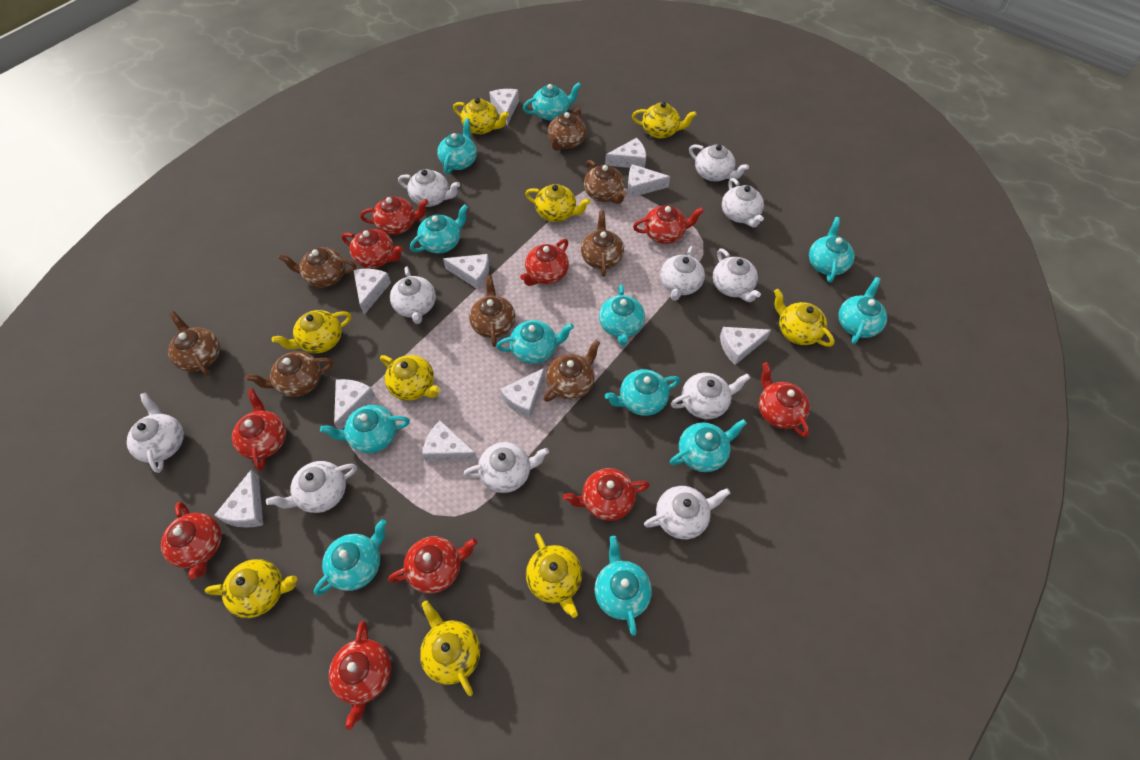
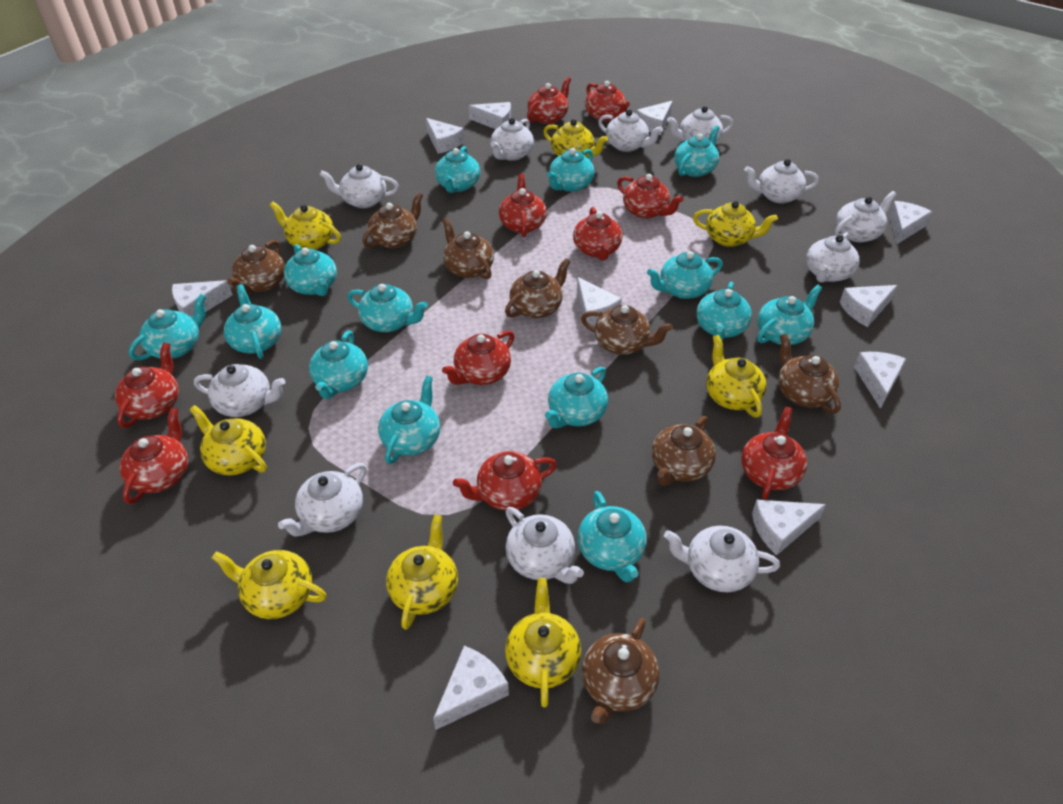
turquoise teapot: 12 -> 14
yellow teapot: 9 -> 8

